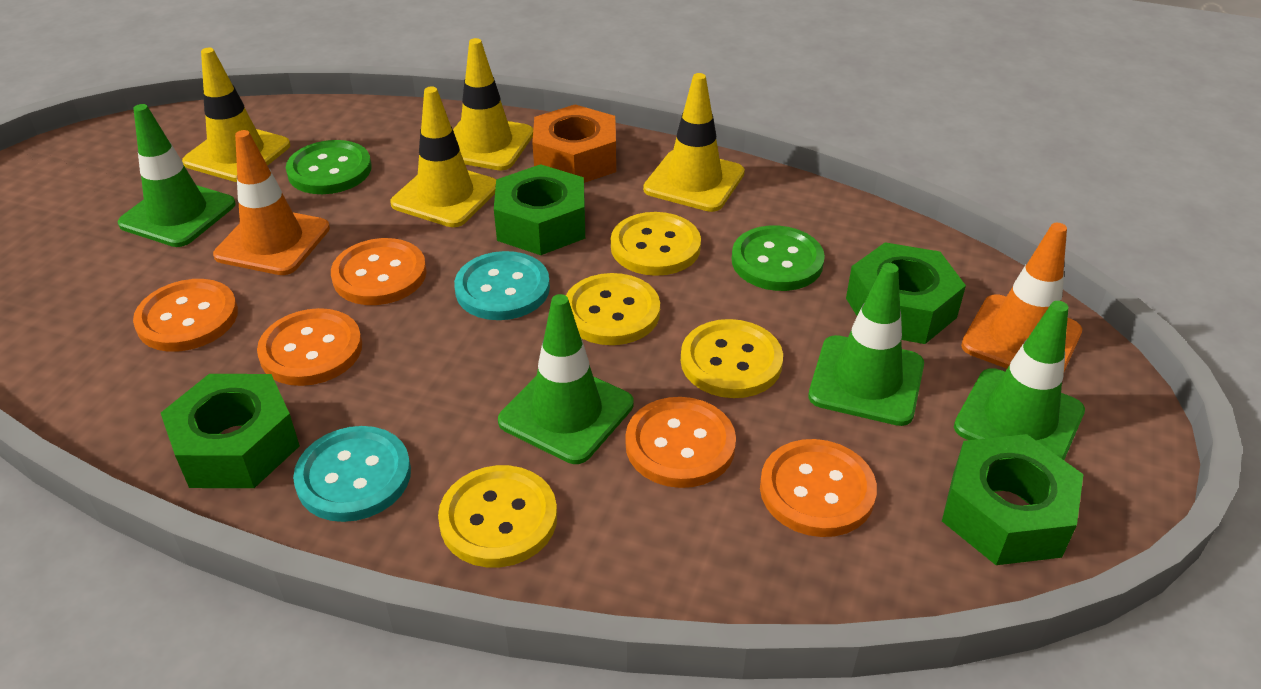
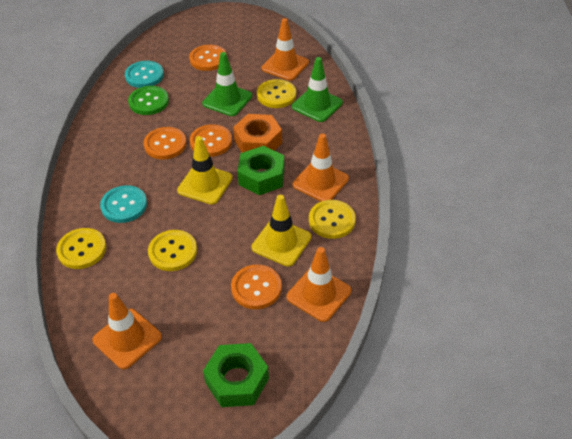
green button: 2 -> 1
green nut: 4 -> 2
green traffic cone: 4 -> 2
orange button: 5 -> 4
orange traffic cone: 2 -> 4
yellow traffic cone: 4 -> 2

